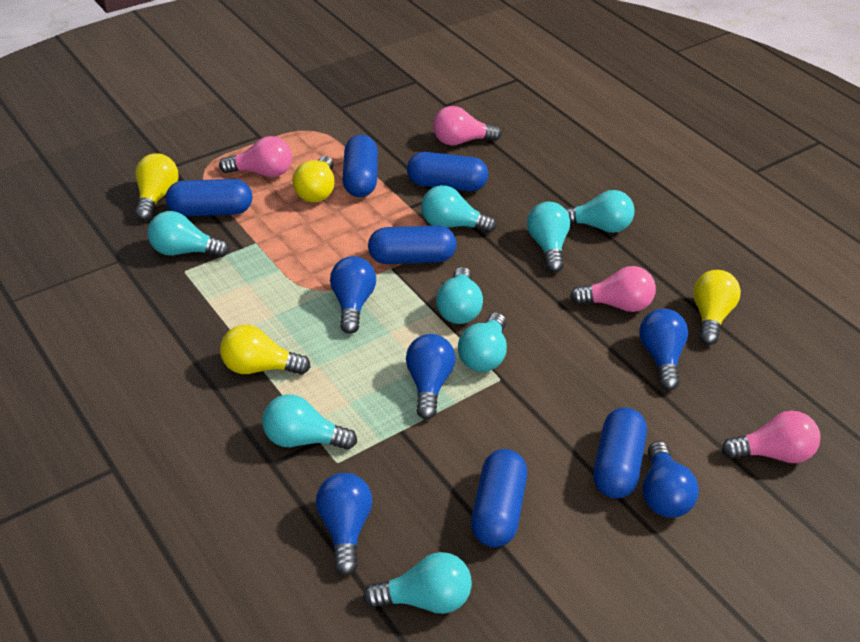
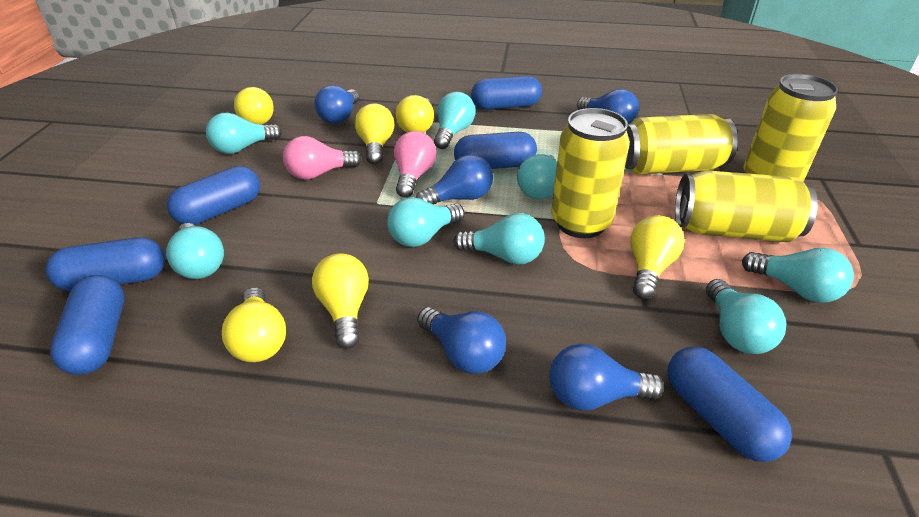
pink light bulb: 4 -> 2
yellow can: 0 -> 4
yellow light bulb: 4 -> 6

